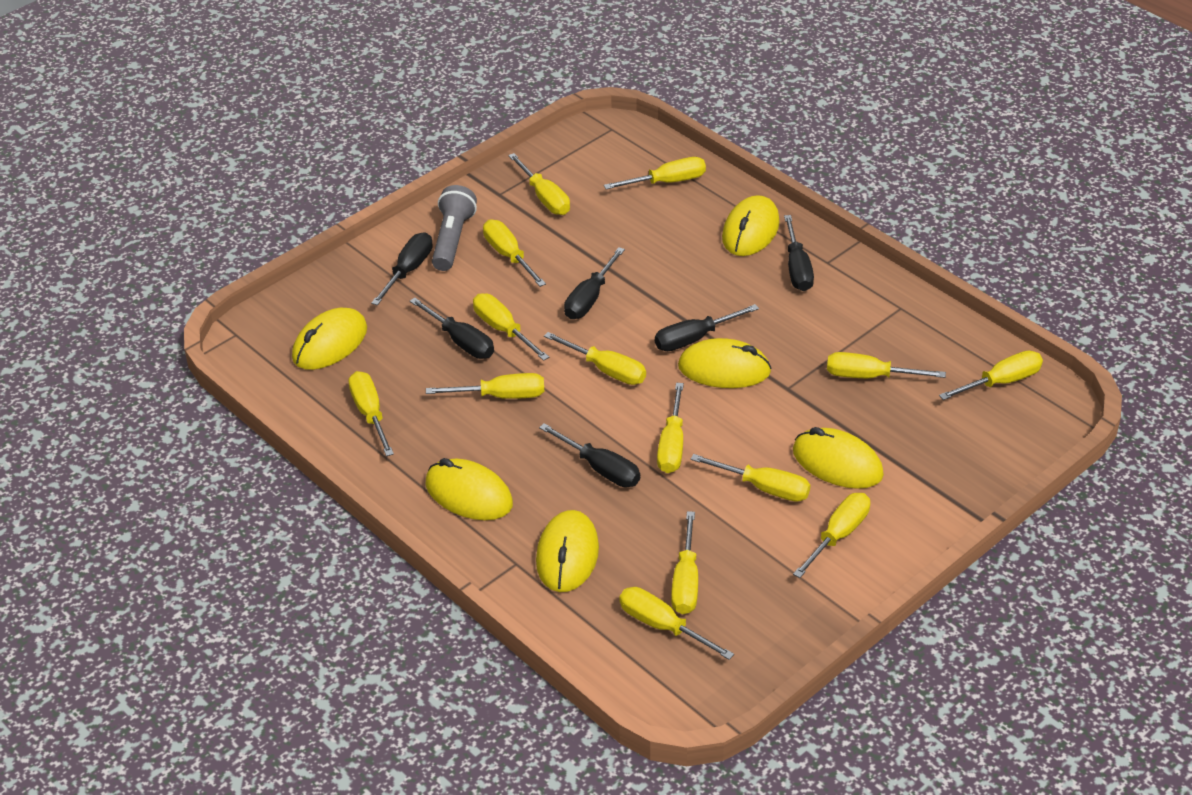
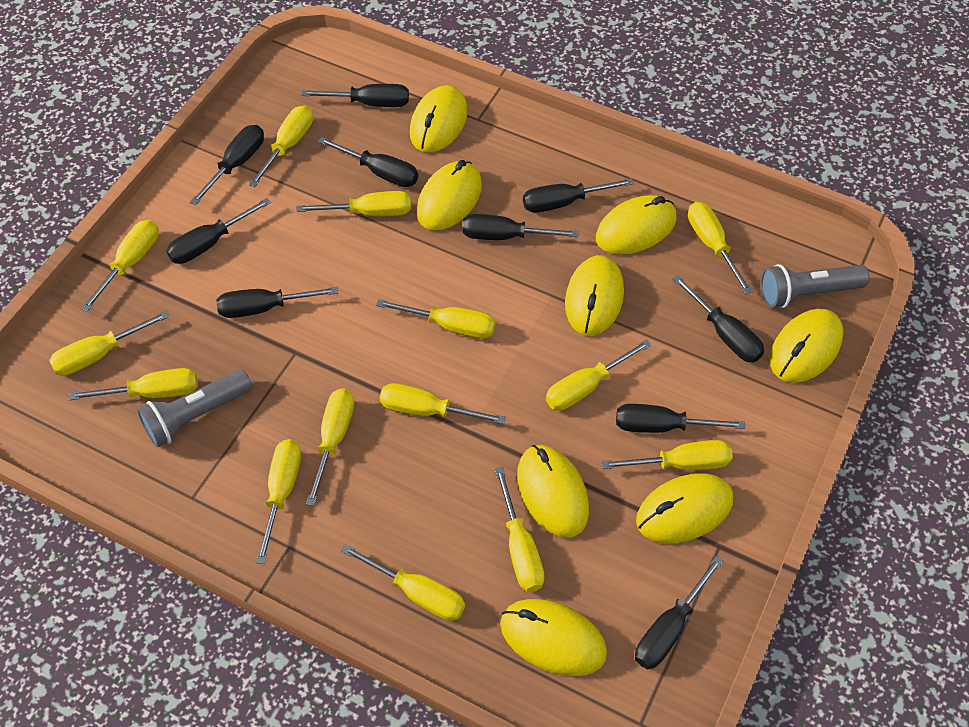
black screwdriver: 6 -> 10
grey flashlight: 1 -> 2
yellow mouse: 6 -> 8

